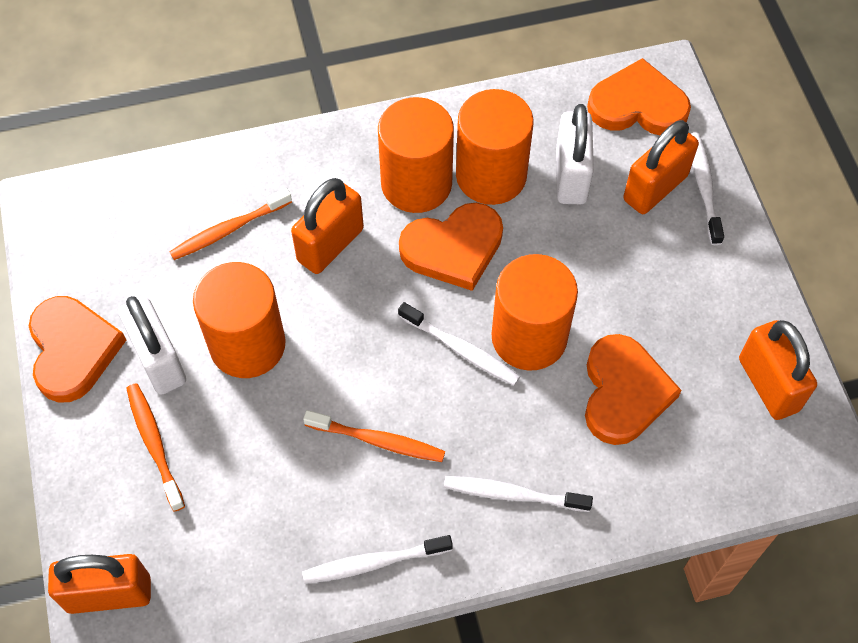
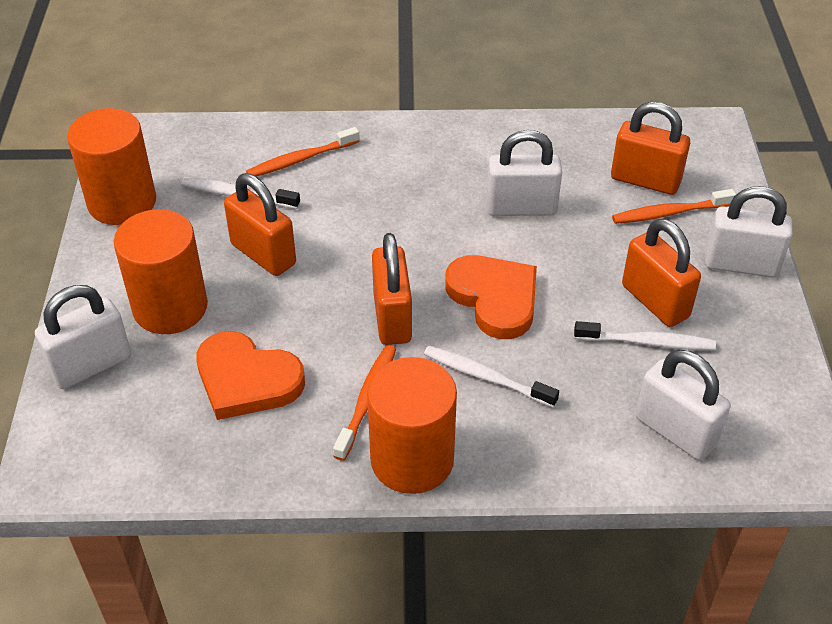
orange cylinder: 4 -> 3
orange heart: 4 -> 2
white padlock: 2 -> 4
white toothbrush: 4 -> 3

